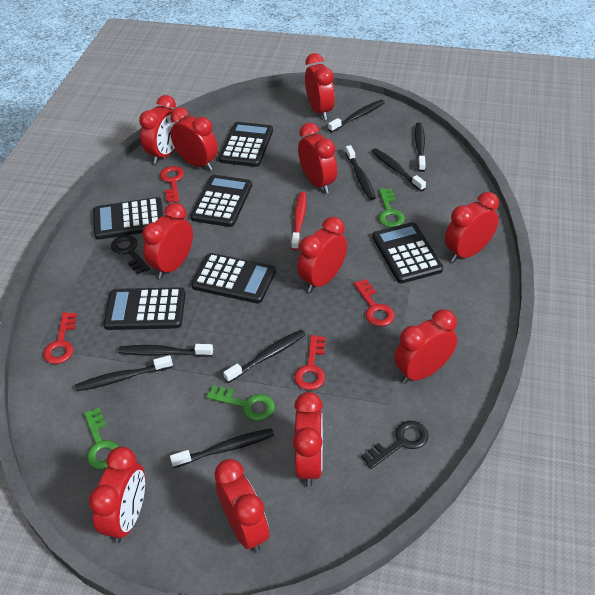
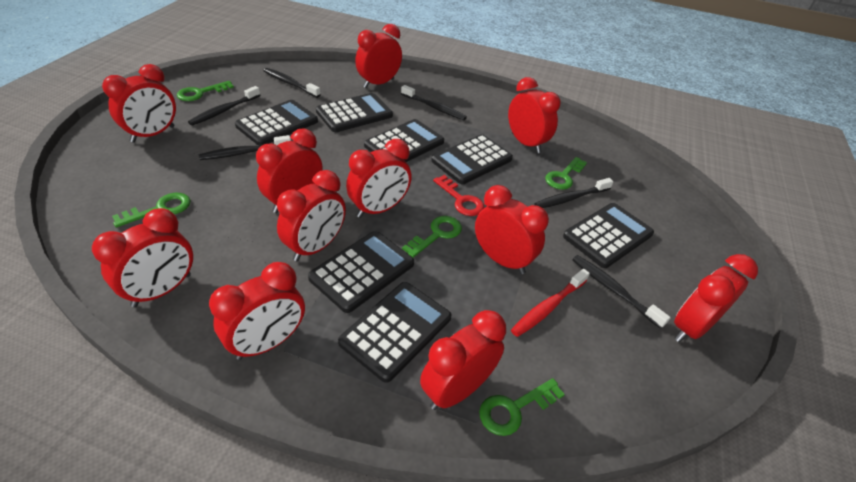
black calculator: 6 -> 7
black key: 2 -> 0
black toothbrush: 8 -> 6
green key: 3 -> 5
red key: 4 -> 1

